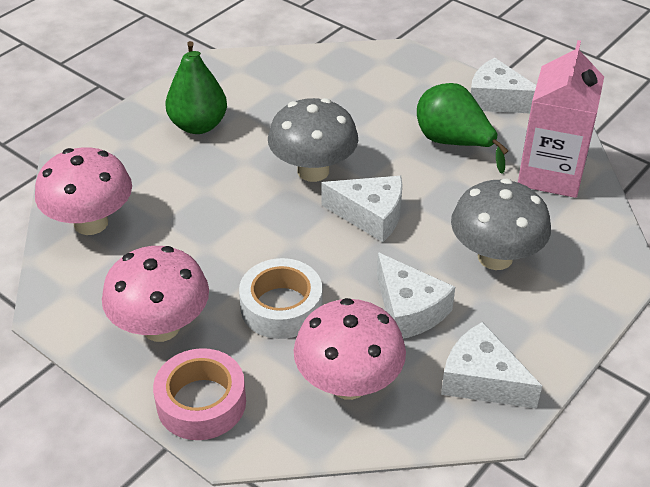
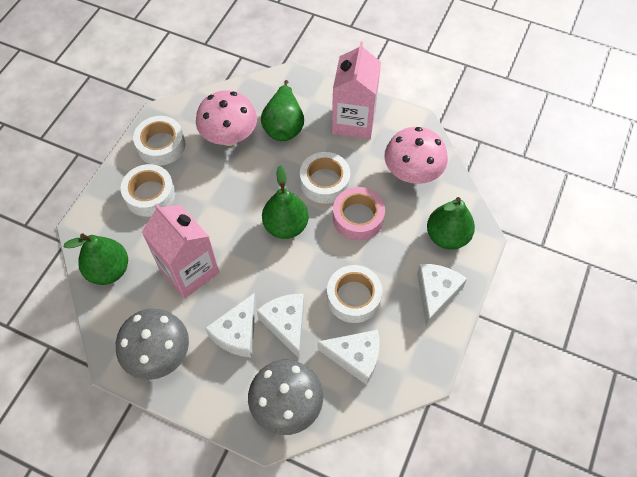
green pear: 2 -> 4
pink carton: 1 -> 2
pink mushroom: 3 -> 2
white tape: 1 -> 4

